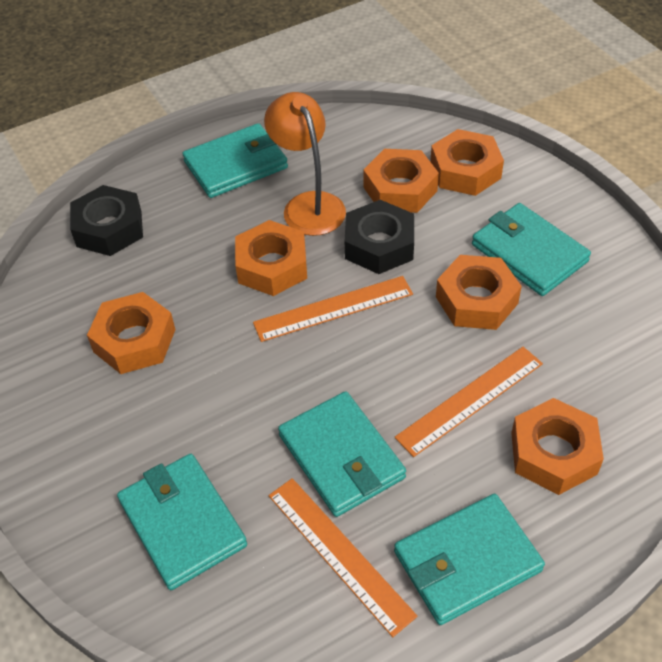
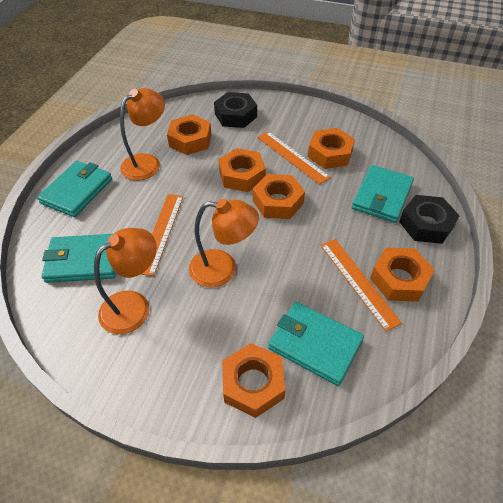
orange lamp: 1 -> 3
turquoise wallet: 5 -> 4

